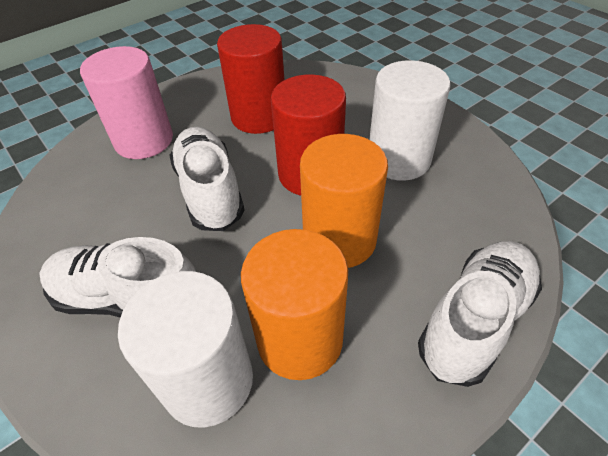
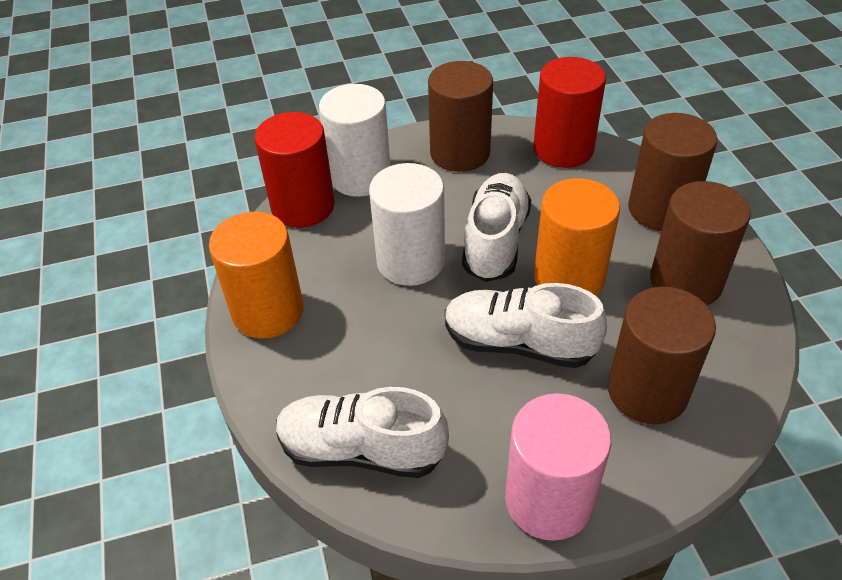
brown cylinder: 0 -> 4

